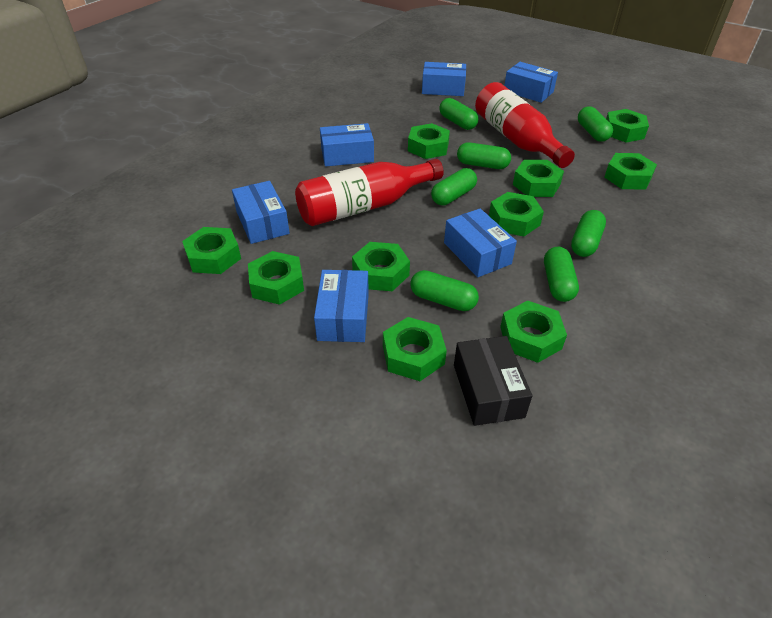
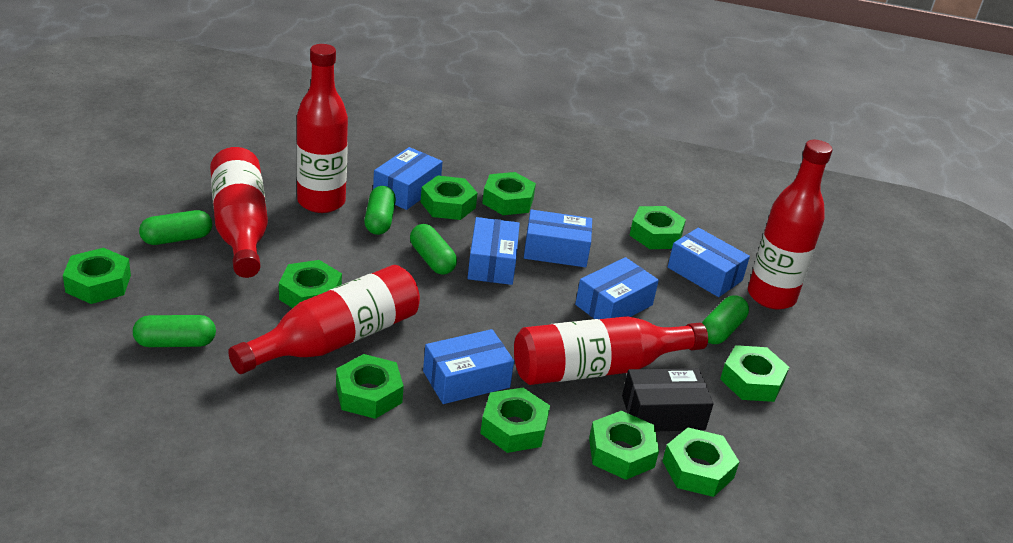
green capsule: 7 -> 5
red bottle: 2 -> 5

